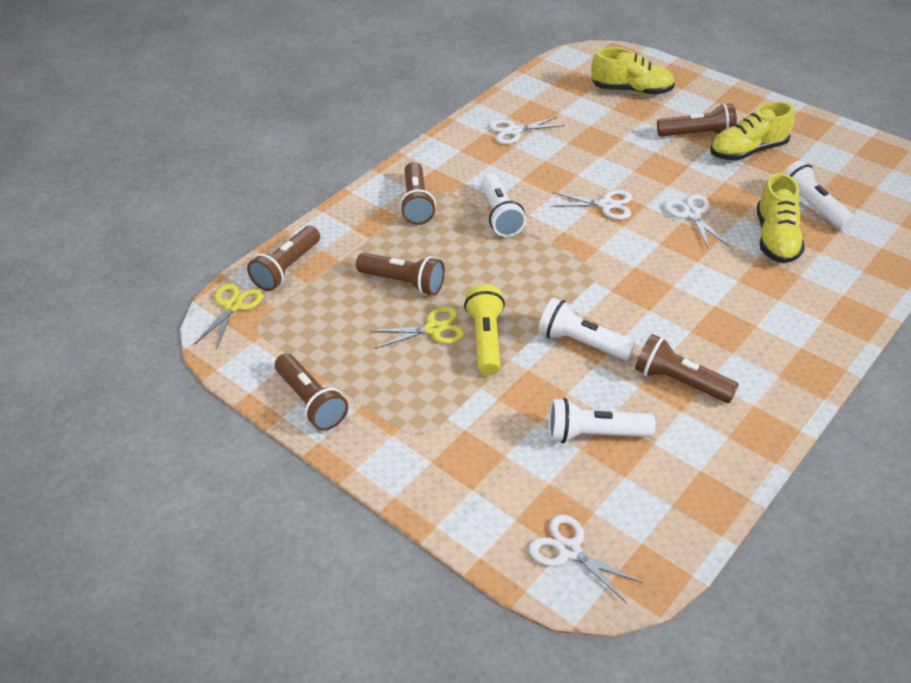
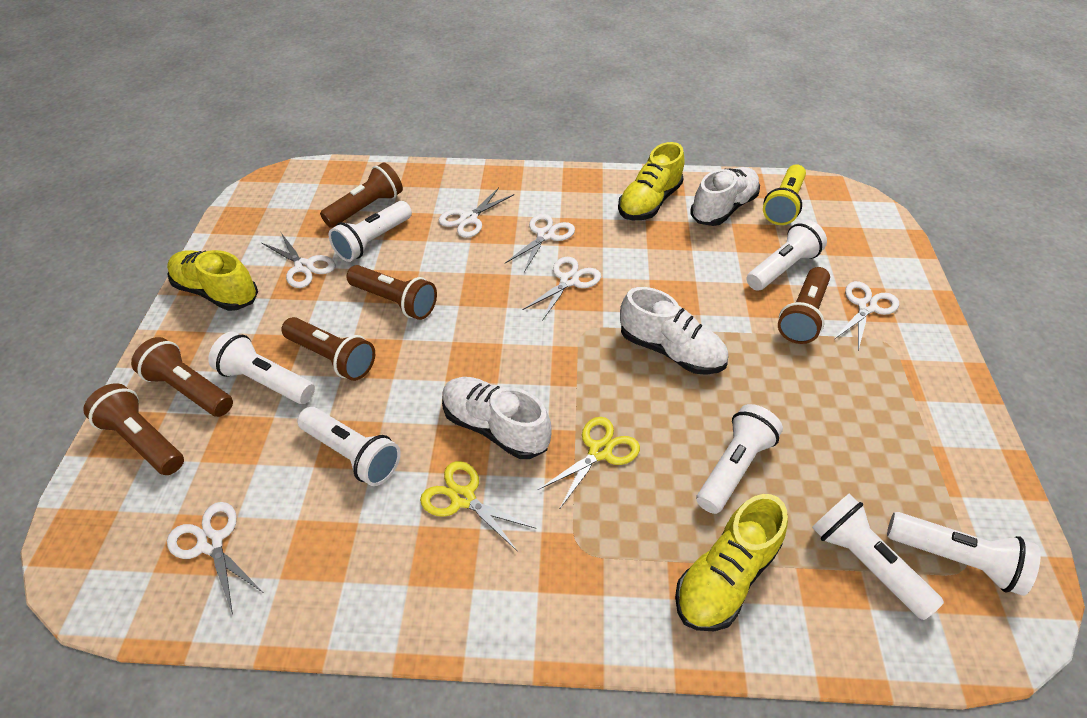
white flashlight: 4 -> 7
white scissors: 4 -> 6
white shoe: 0 -> 3

